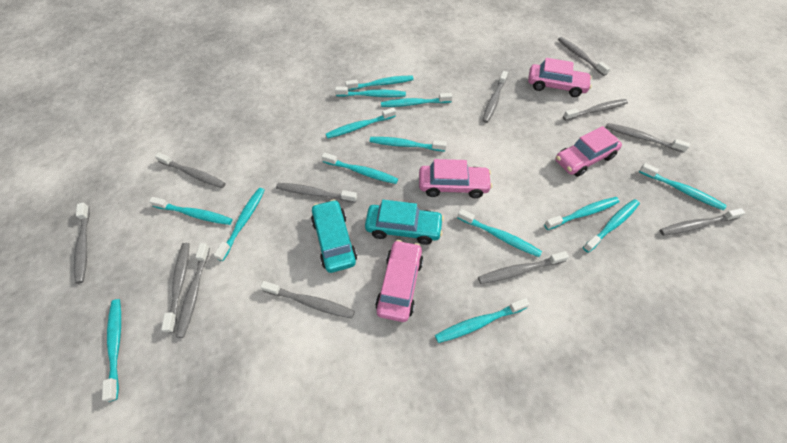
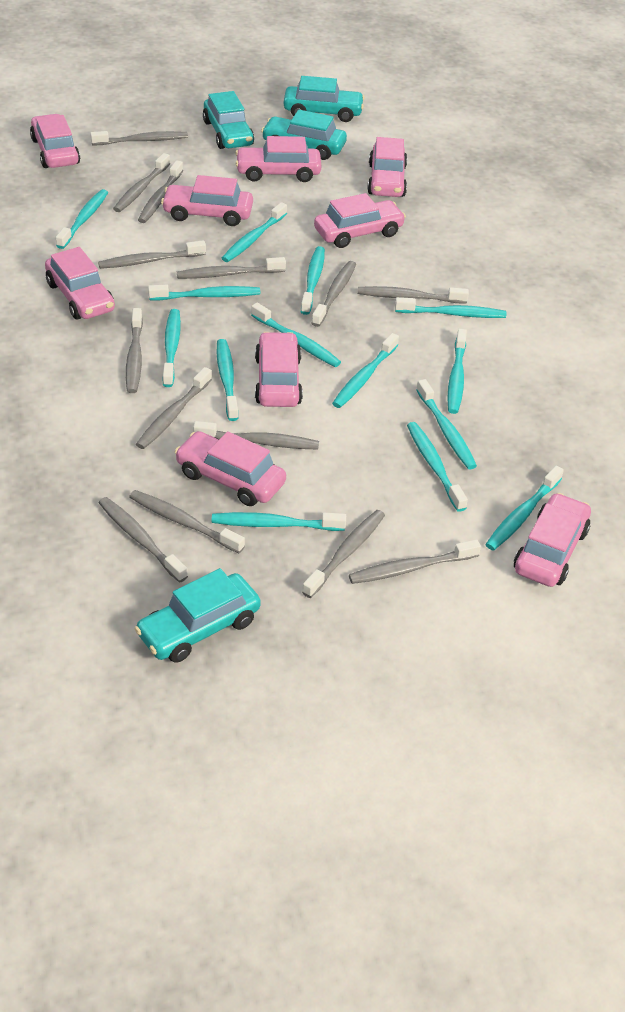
grey toothbrush: 12 -> 14
pink car: 4 -> 9
turquoise car: 2 -> 4

